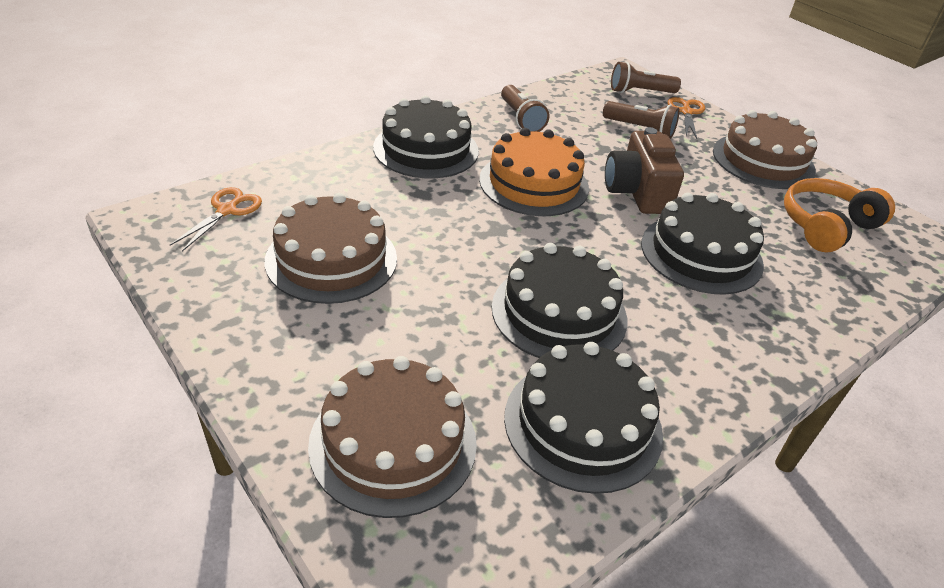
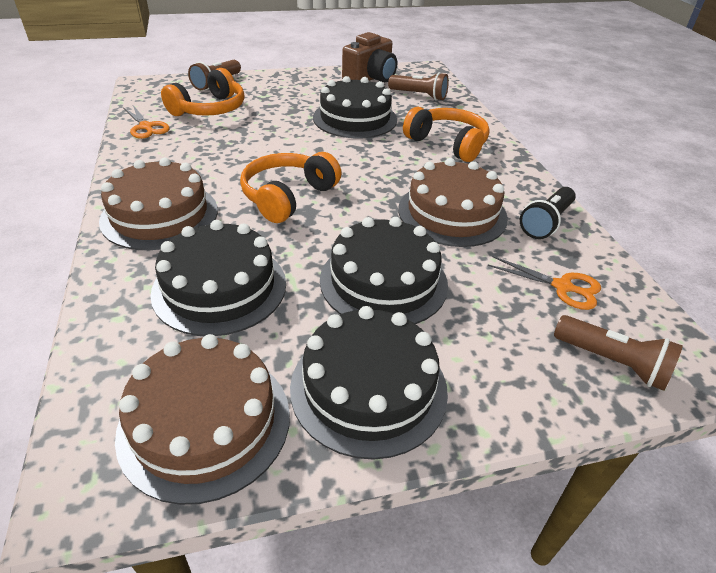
black flashlight: 0 -> 1
orange cake: 1 -> 0
orange headphones: 1 -> 3

